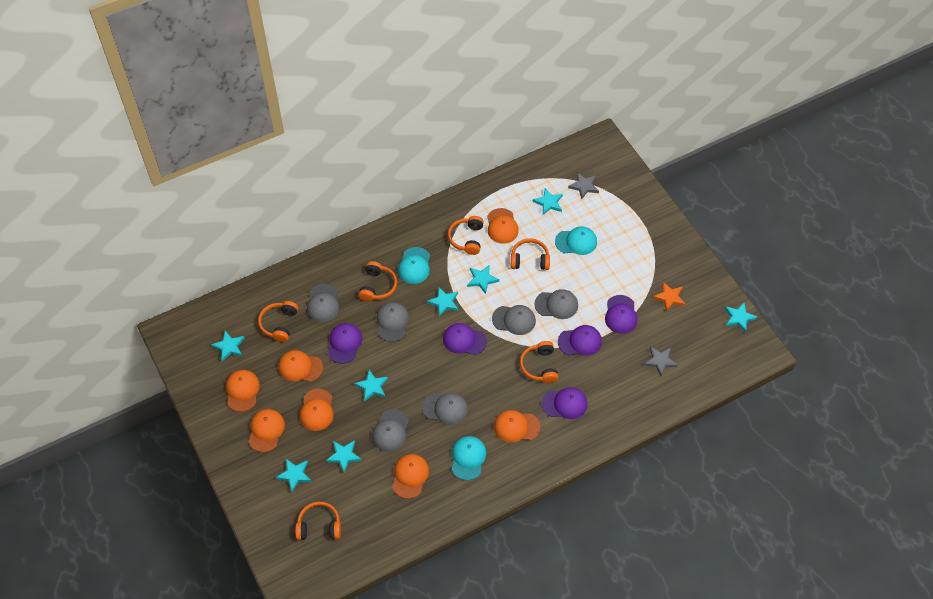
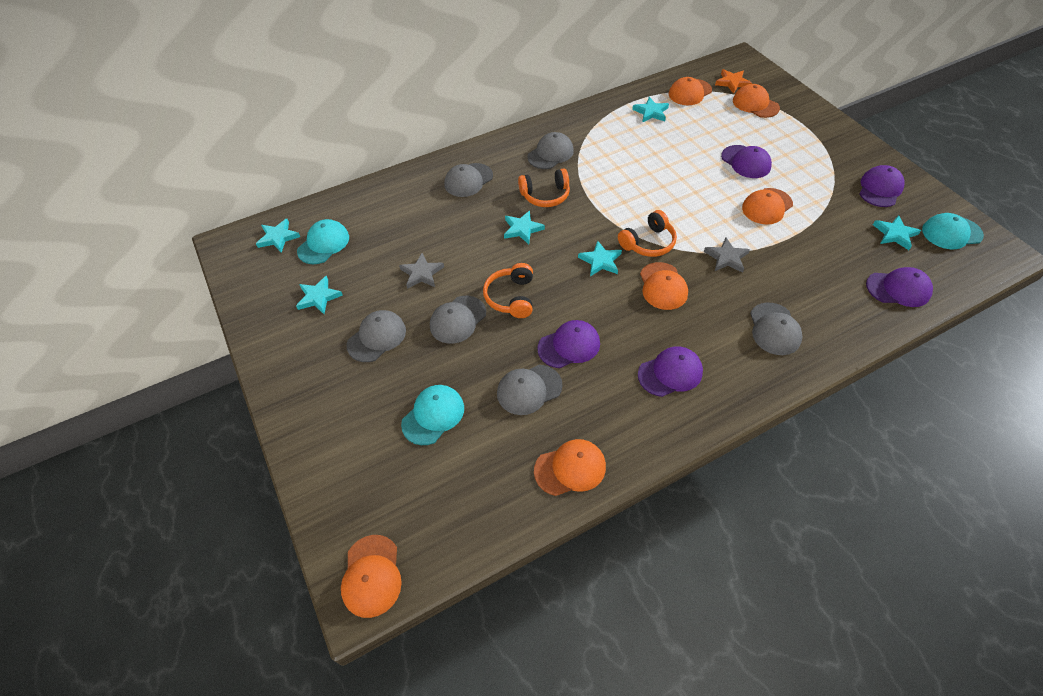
orange cap: 7 -> 6
orange headphones: 6 -> 3
turquoise star: 8 -> 6

